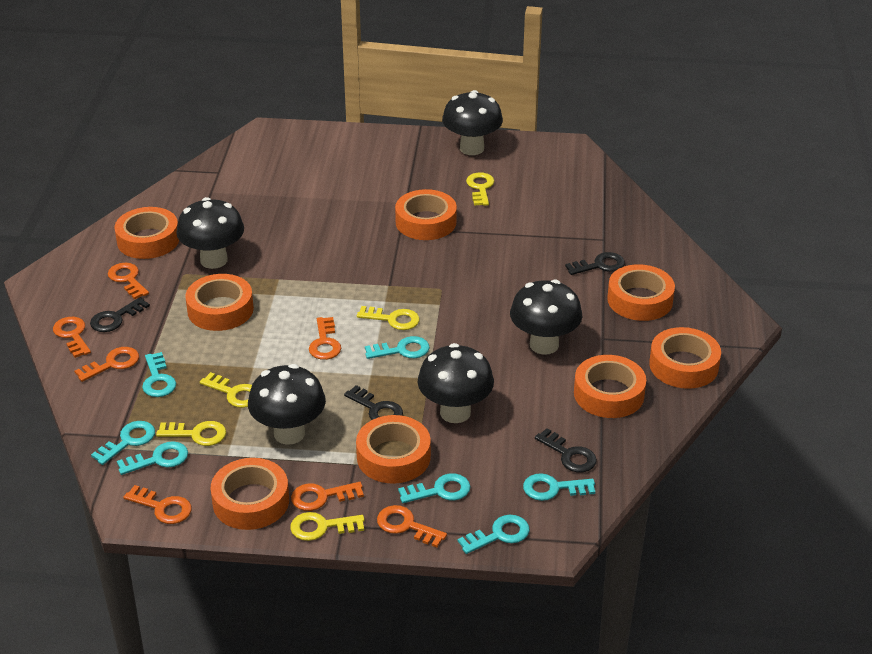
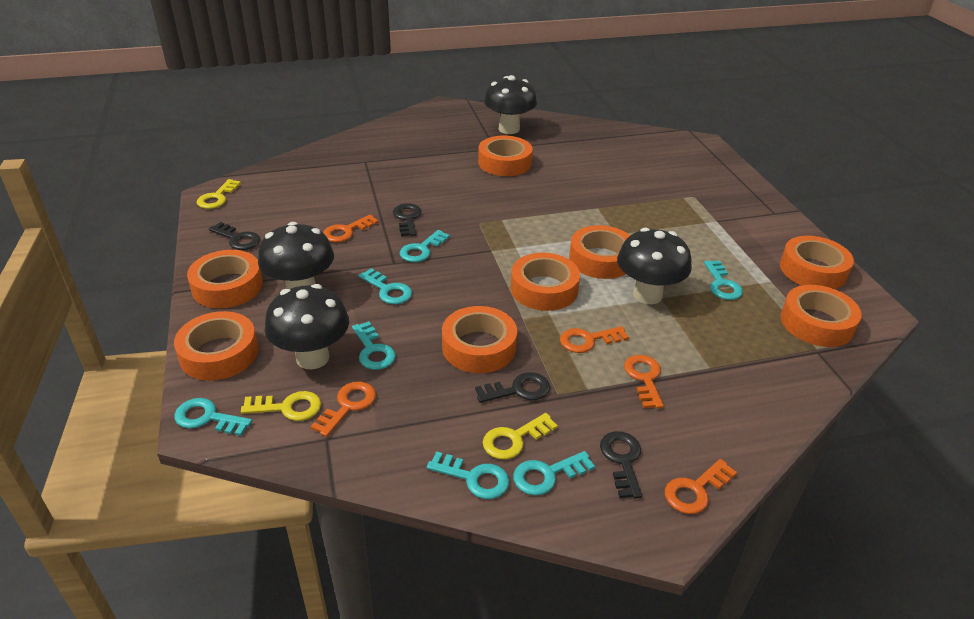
black mushroom: 5 -> 4
orange key: 7 -> 5
yellow key: 5 -> 3

